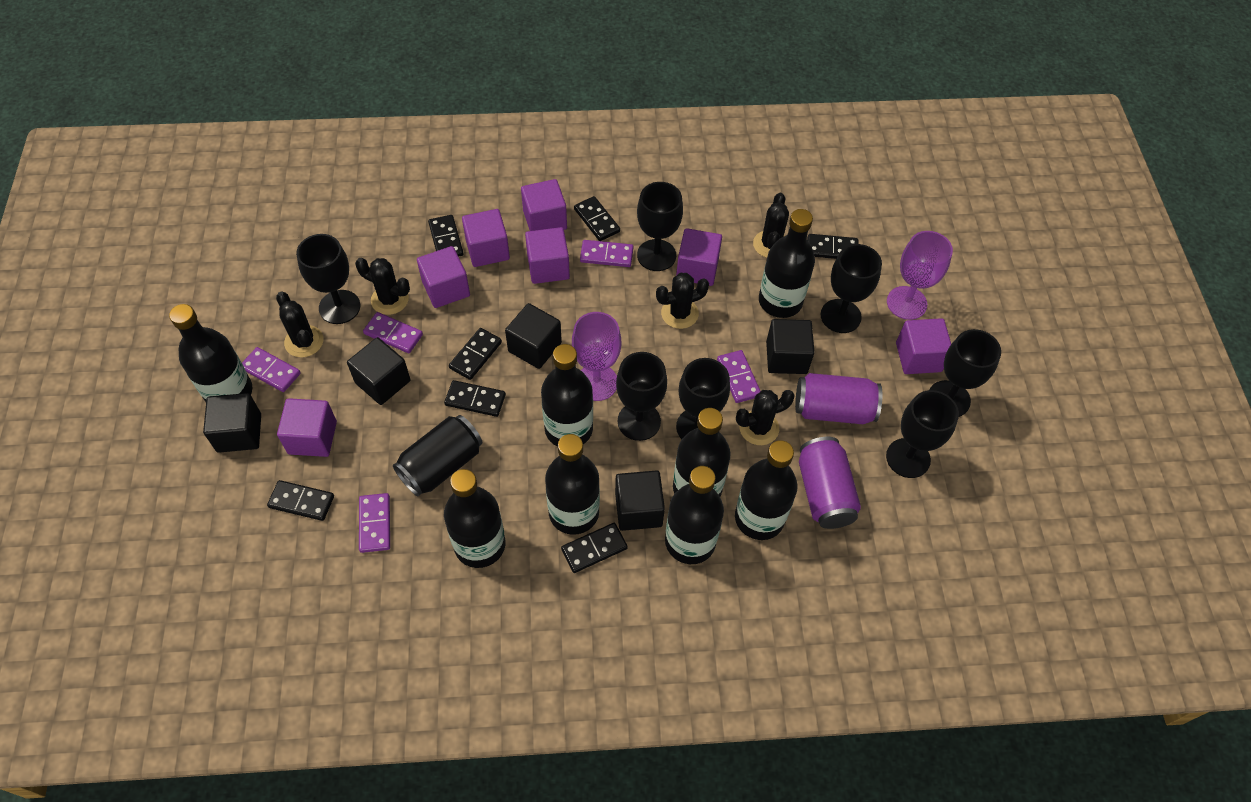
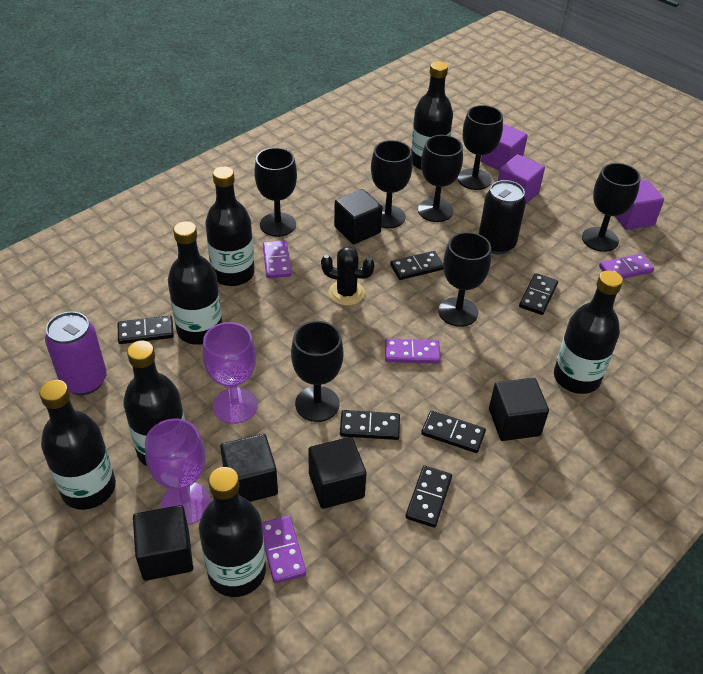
black bottle: 8 -> 7
black cactus: 5 -> 1
black domino: 7 -> 6
purple can: 2 -> 1
purple cube: 7 -> 3
purple domino: 5 -> 4

